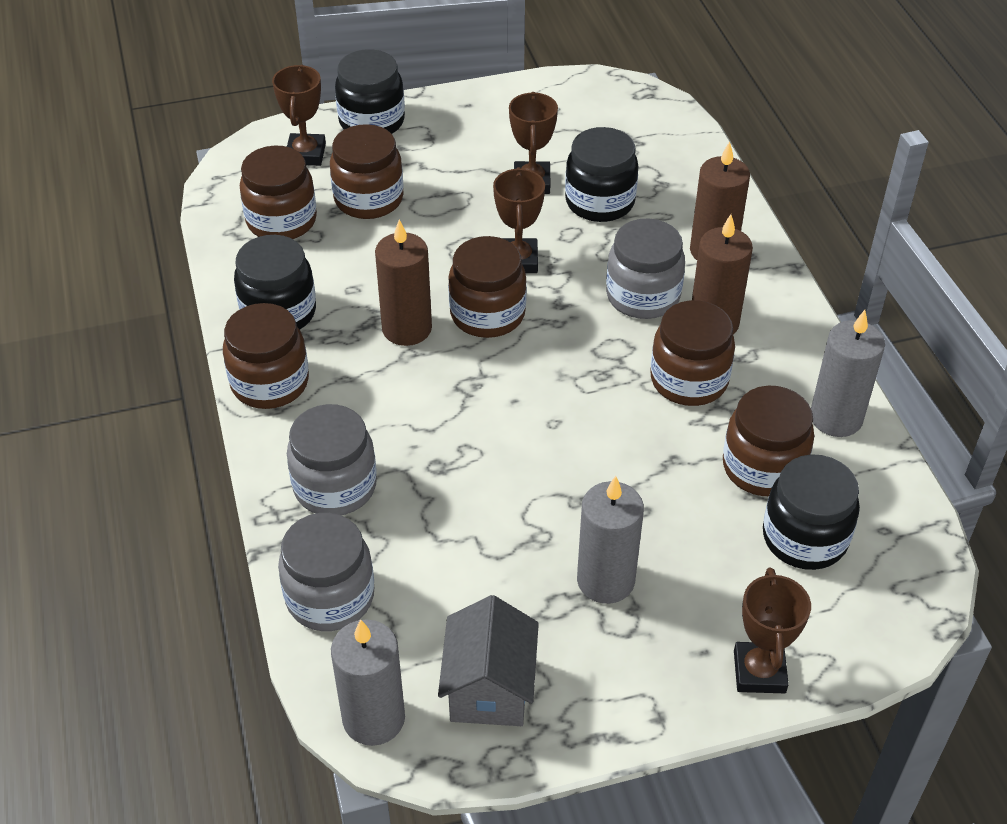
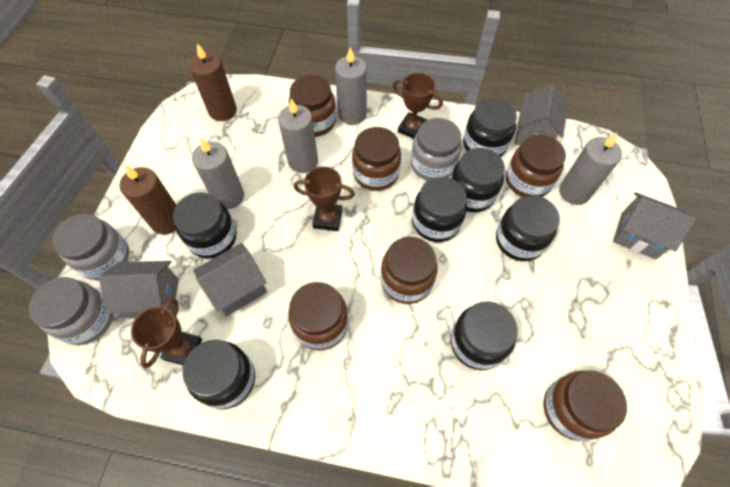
black jar: 4 -> 7
brown candle: 3 -> 2
brown trophy: 4 -> 3
grey candle: 3 -> 4
grey house: 1 -> 4

